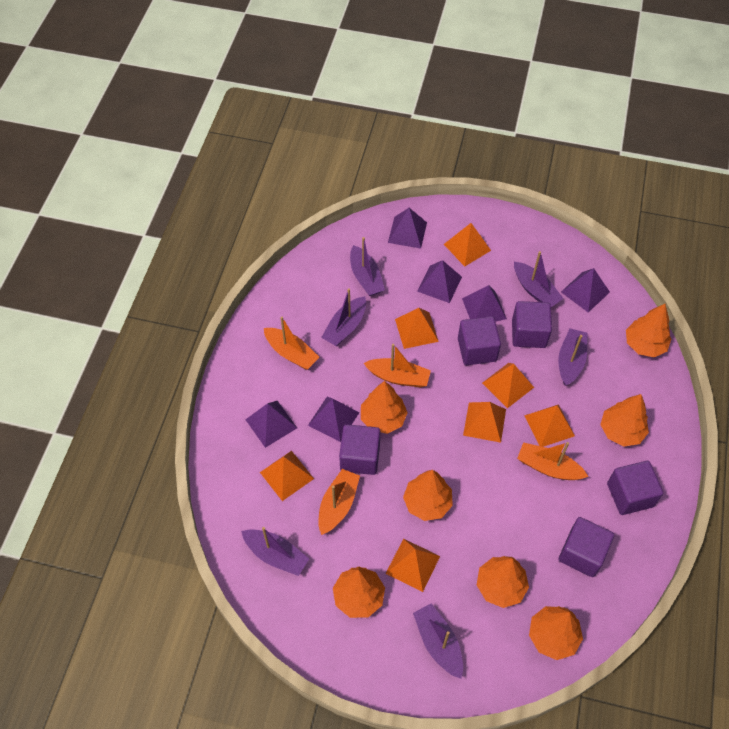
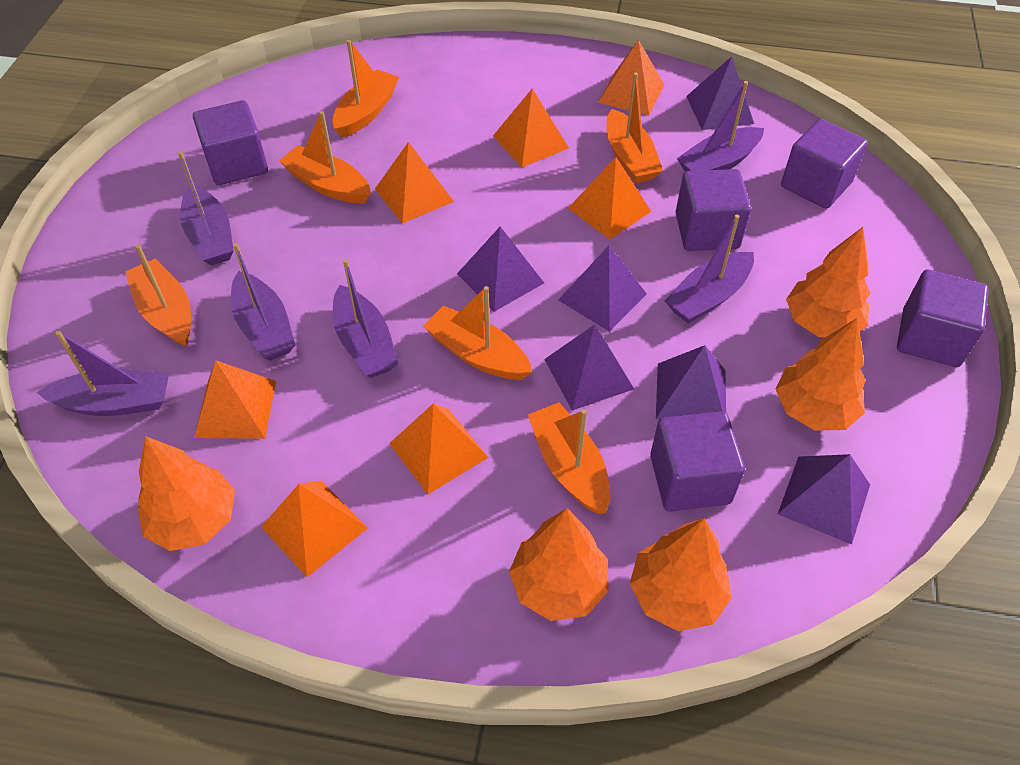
orange boat: 4 -> 6
orange tree: 7 -> 5

